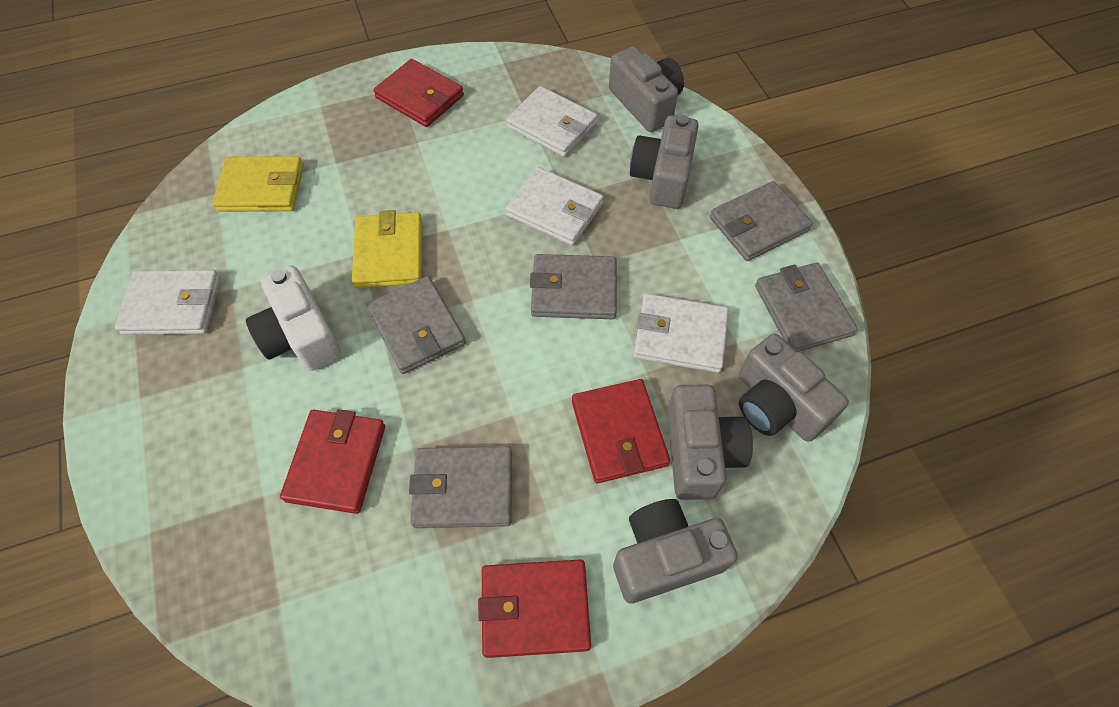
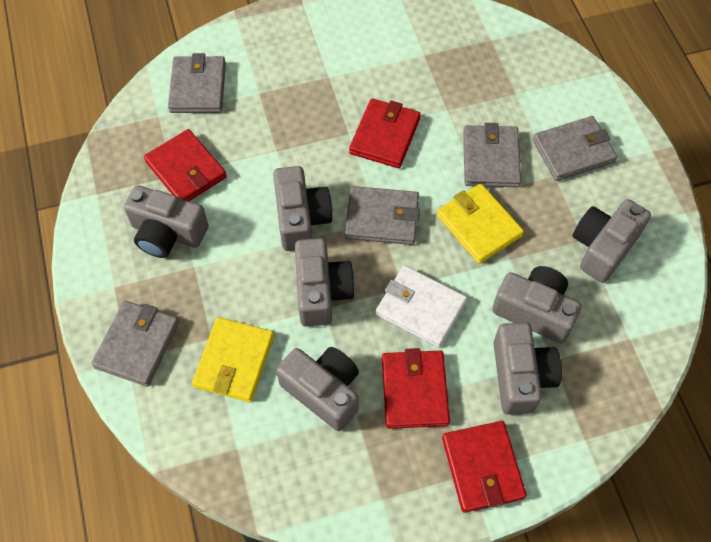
grey camera: 5 -> 7
white camera: 1 -> 0
white wallet: 4 -> 1

